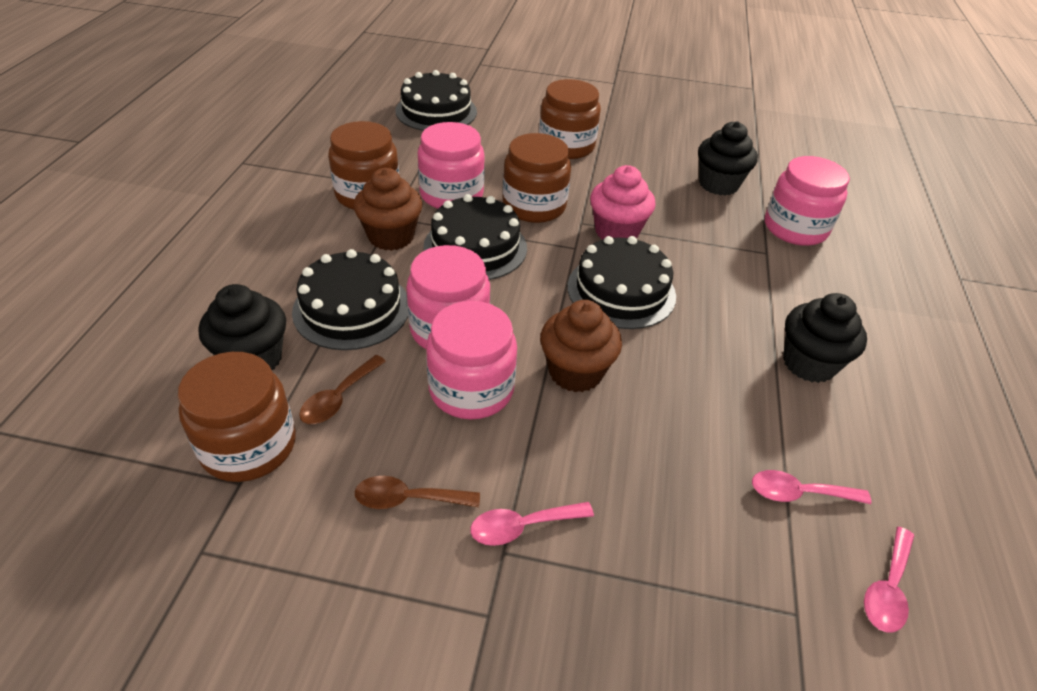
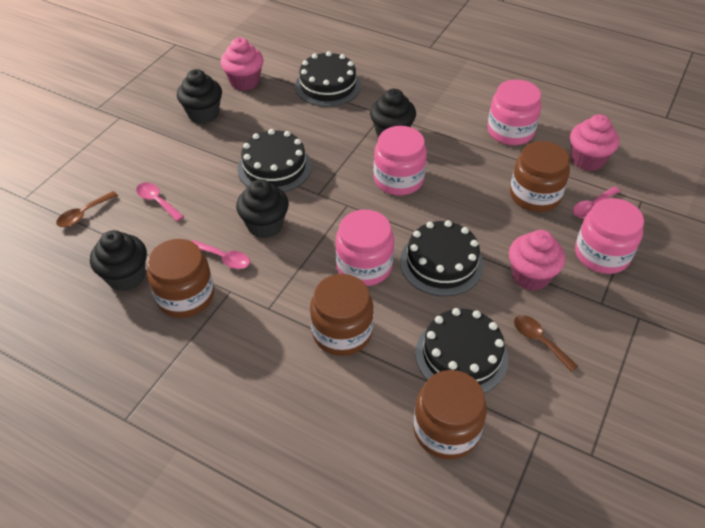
black cupcake: 3 -> 4
brown cupcake: 2 -> 0
pink cupcake: 1 -> 3

